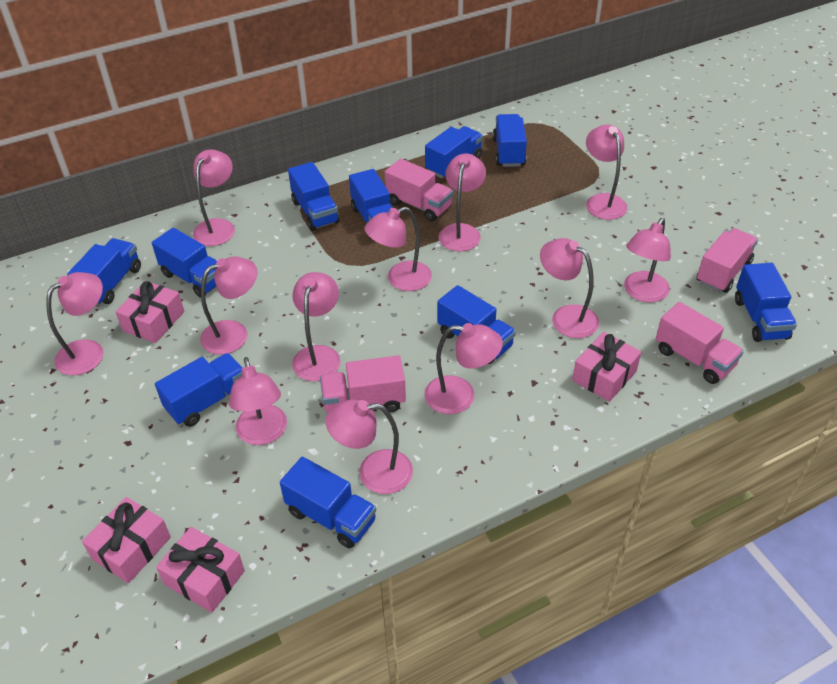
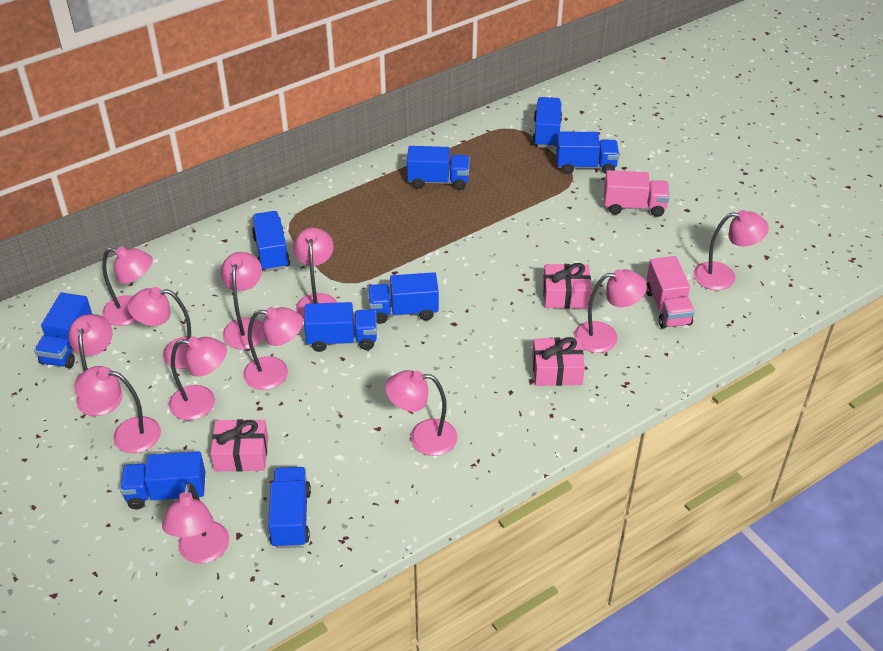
blue truck: 10 -> 9
pink gift: 4 -> 3
pink truck: 4 -> 2

